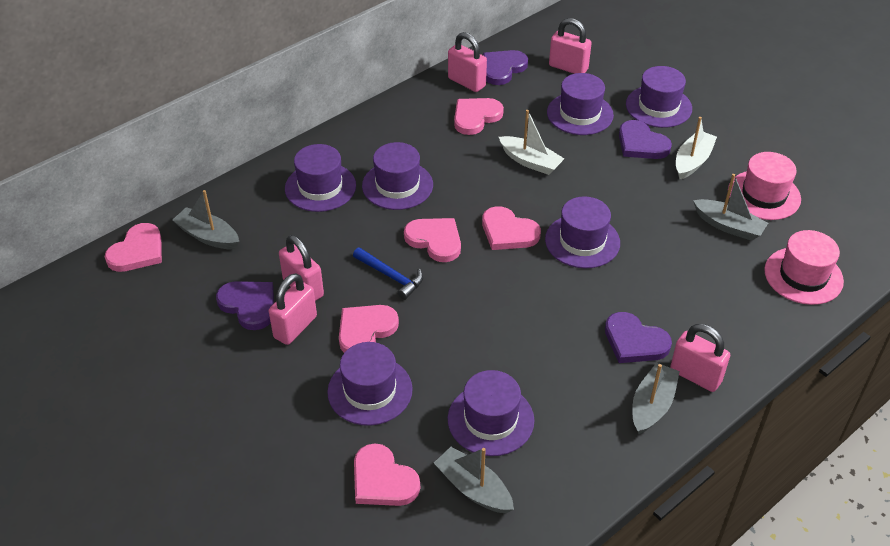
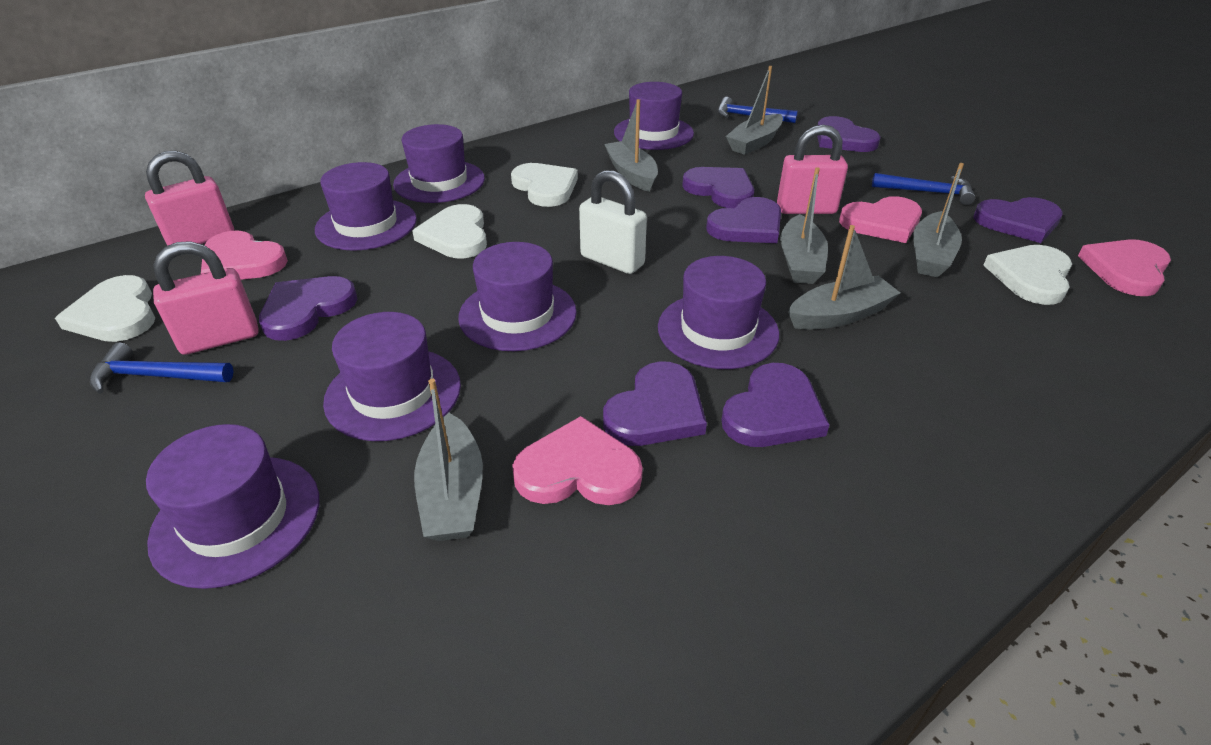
blue hammer: 1 -> 3
grey boat: 4 -> 6
pink hat: 2 -> 0
pink heart: 6 -> 4
pink padlock: 5 -> 3
purple heart: 4 -> 7
white boat: 2 -> 0
white heart: 0 -> 4
white padlock: 0 -> 1

